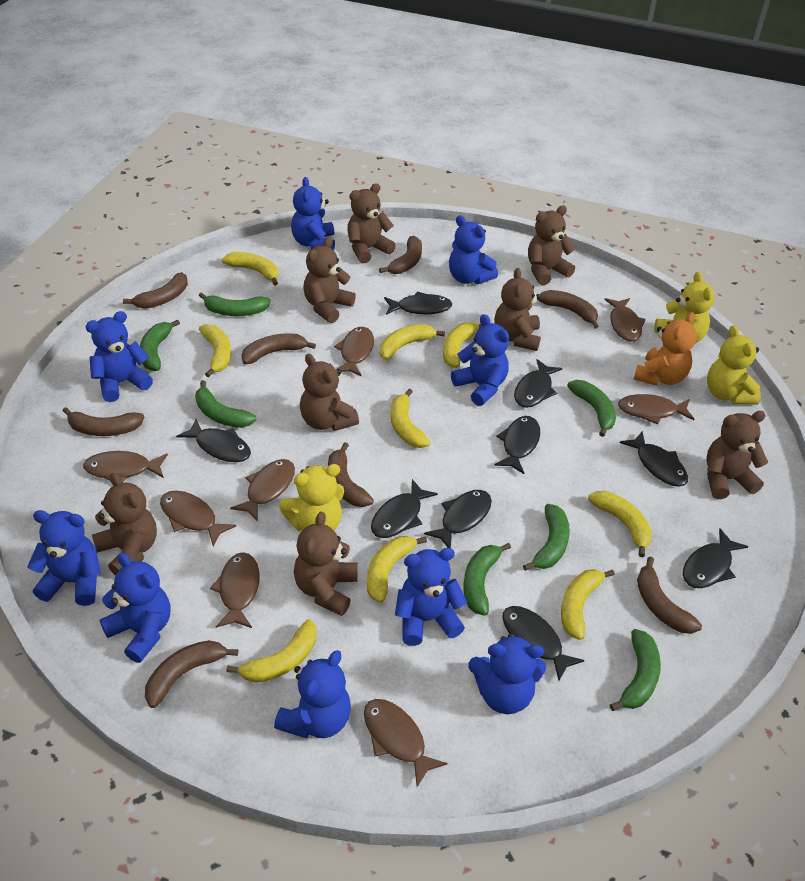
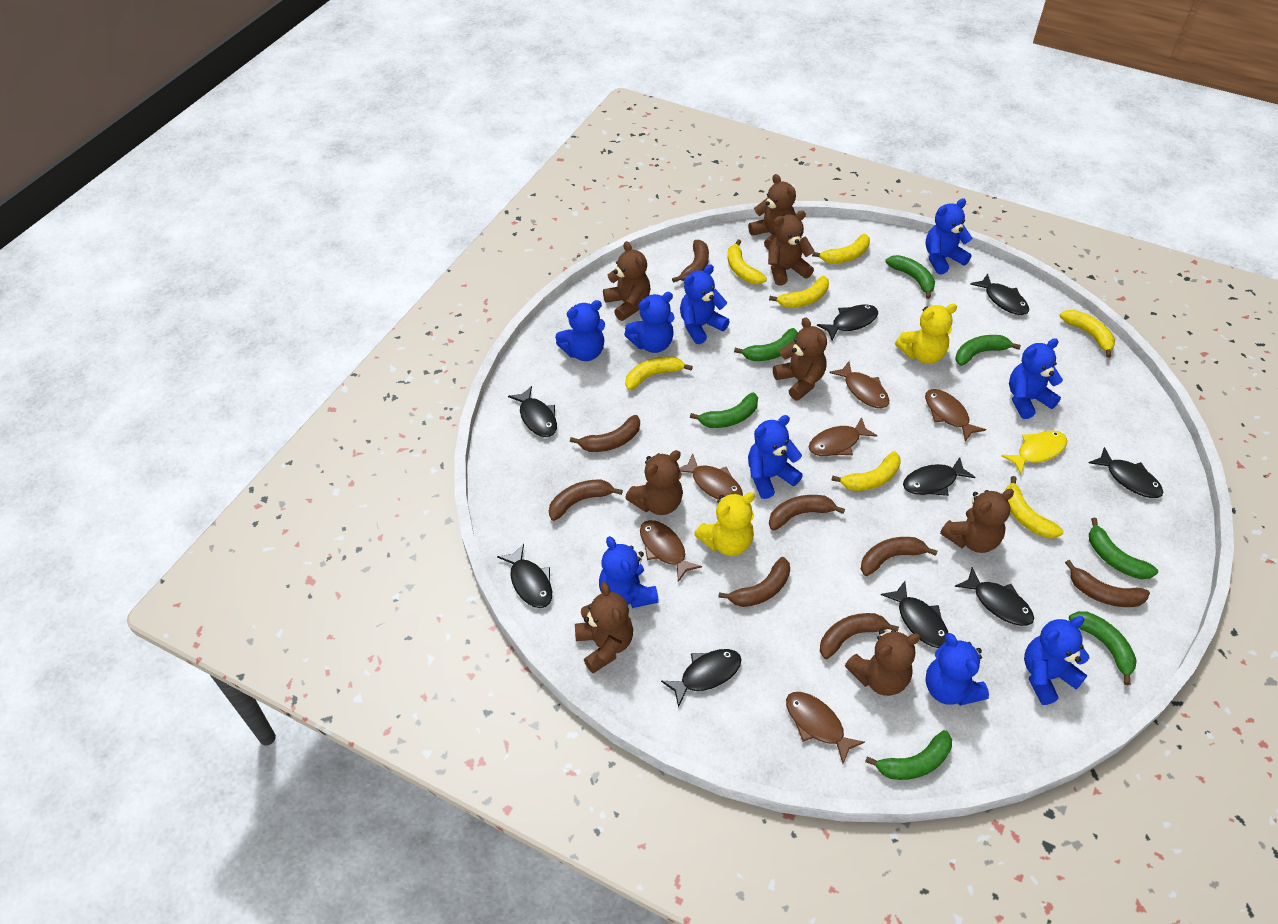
brown fish: 8 -> 6
orange teddy bear: 1 -> 0
yellow banana: 9 -> 7
yellow fish: 0 -> 1
yellow teddy bear: 3 -> 2

